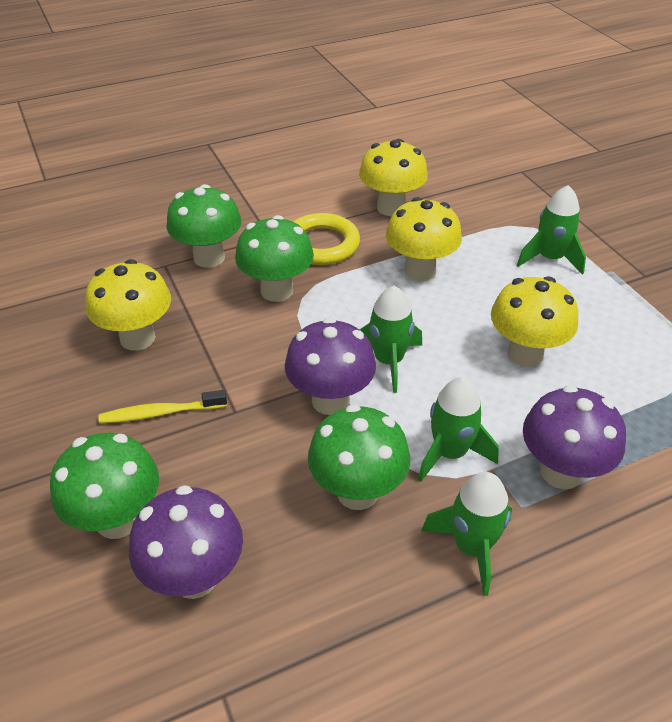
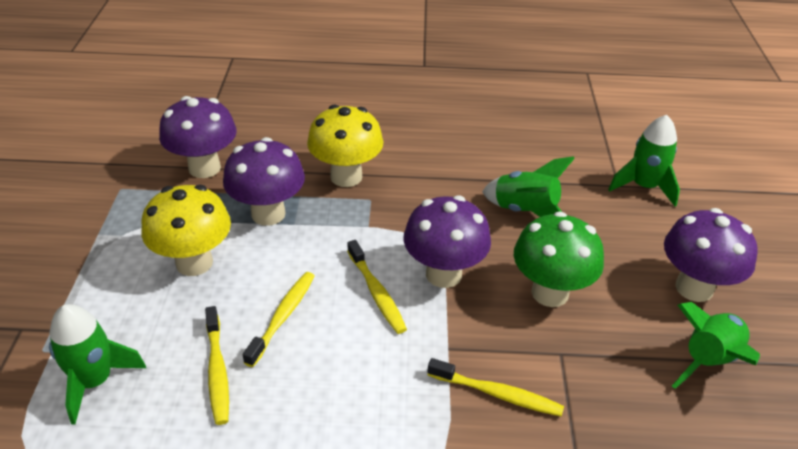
green mushroom: 4 -> 1
purple mushroom: 3 -> 4
yellow mushroom: 4 -> 2
yellow ring: 1 -> 0
yellow toothbrush: 1 -> 4

